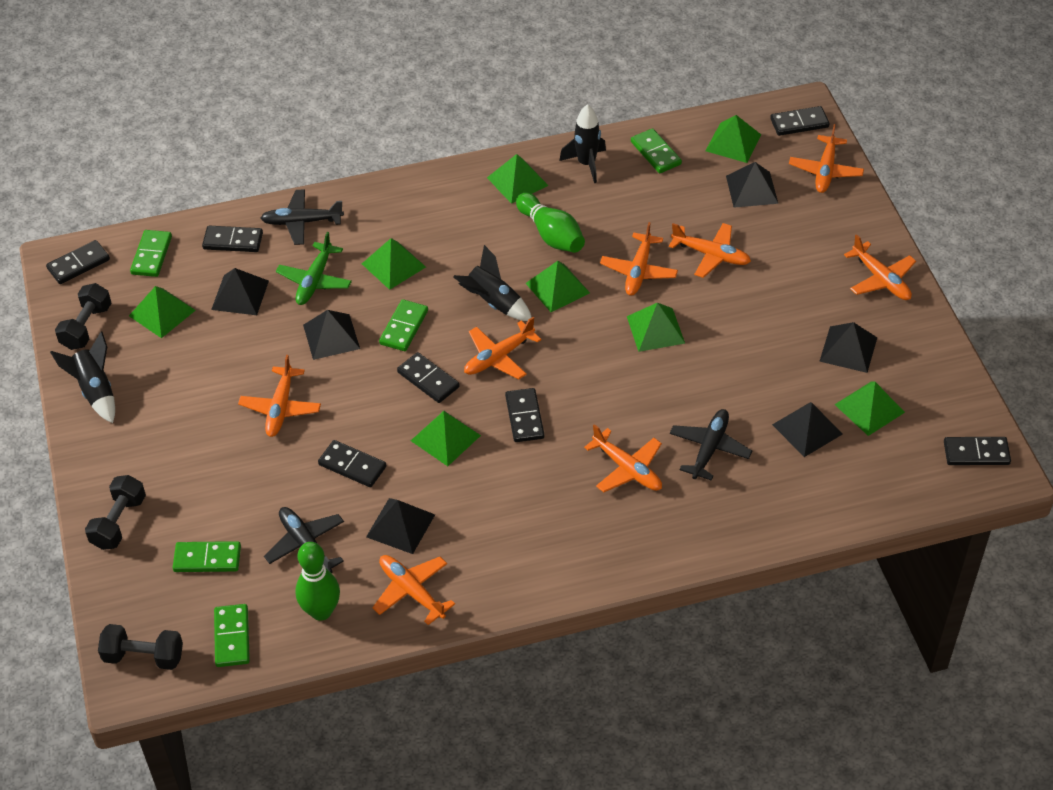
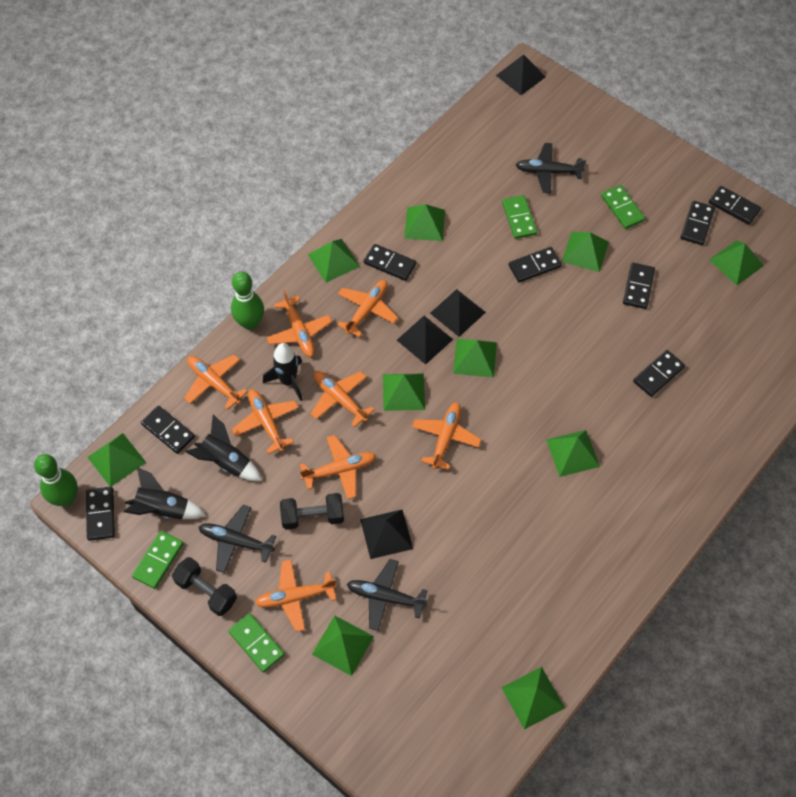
black domino: 7 -> 8
black dumbbell: 3 -> 2
black pyramid: 6 -> 4
green domino: 5 -> 4
green plane: 1 -> 0
green pyramid: 8 -> 10

